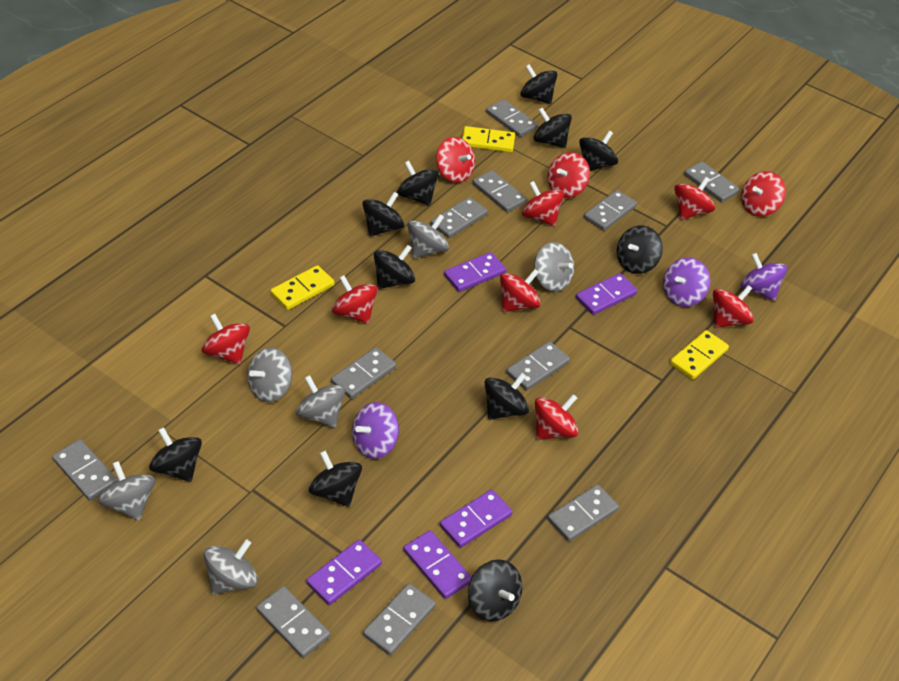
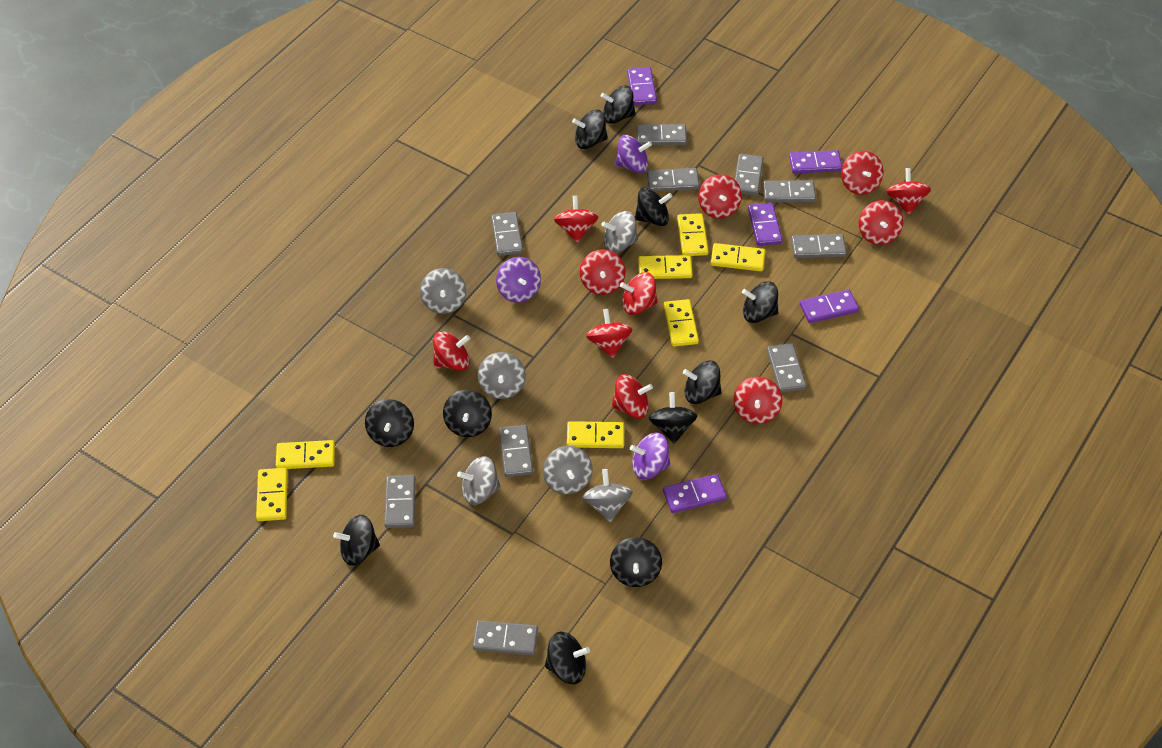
grey domino: 11 -> 10
red spinning top: 10 -> 11
yellow domino: 3 -> 7

